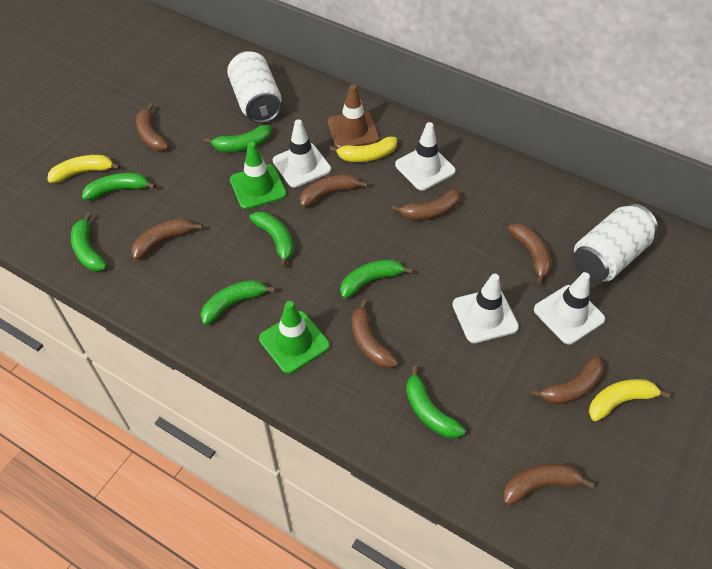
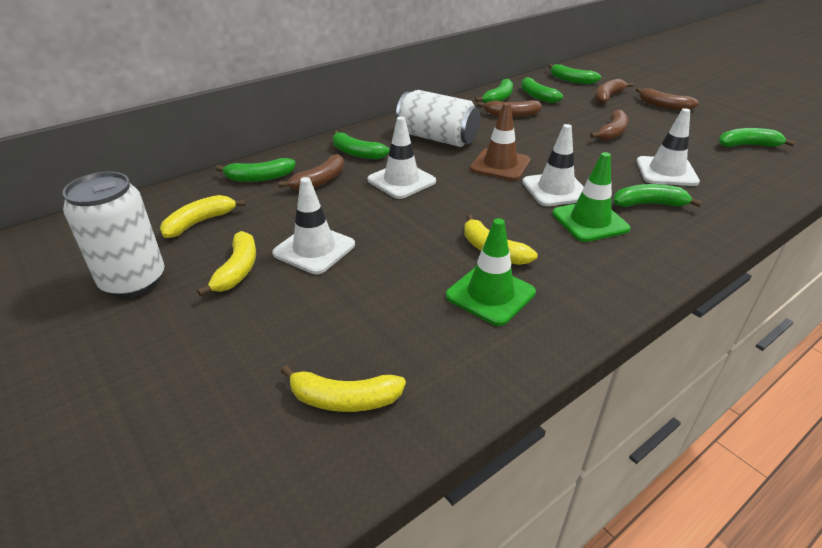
brown banana: 8 -> 5
yellow banana: 3 -> 4

